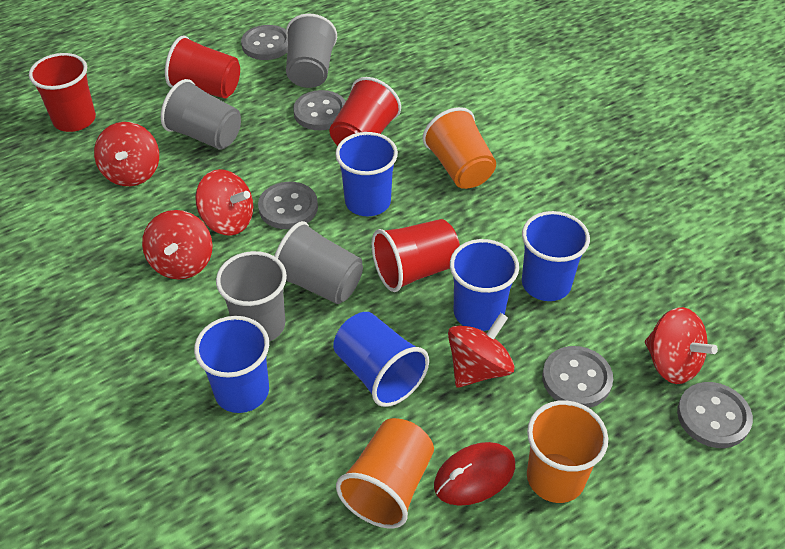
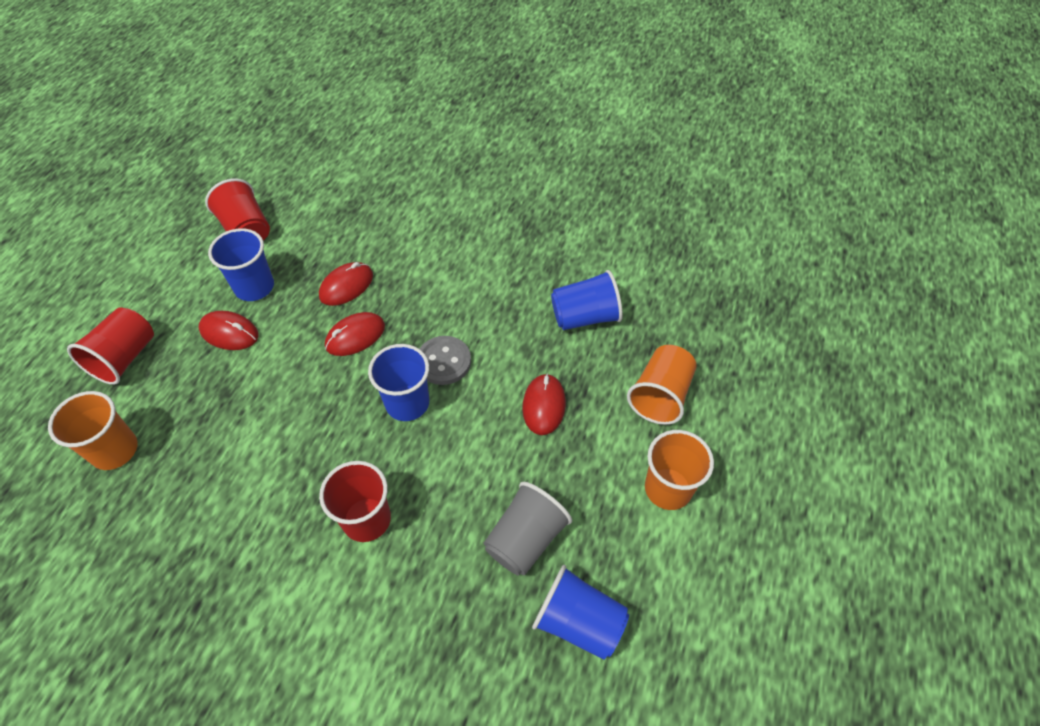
blue cup: 5 -> 4
grey button: 5 -> 1
grey cup: 4 -> 1
red cup: 4 -> 3
red mouse: 1 -> 4
red spinning top: 5 -> 0

